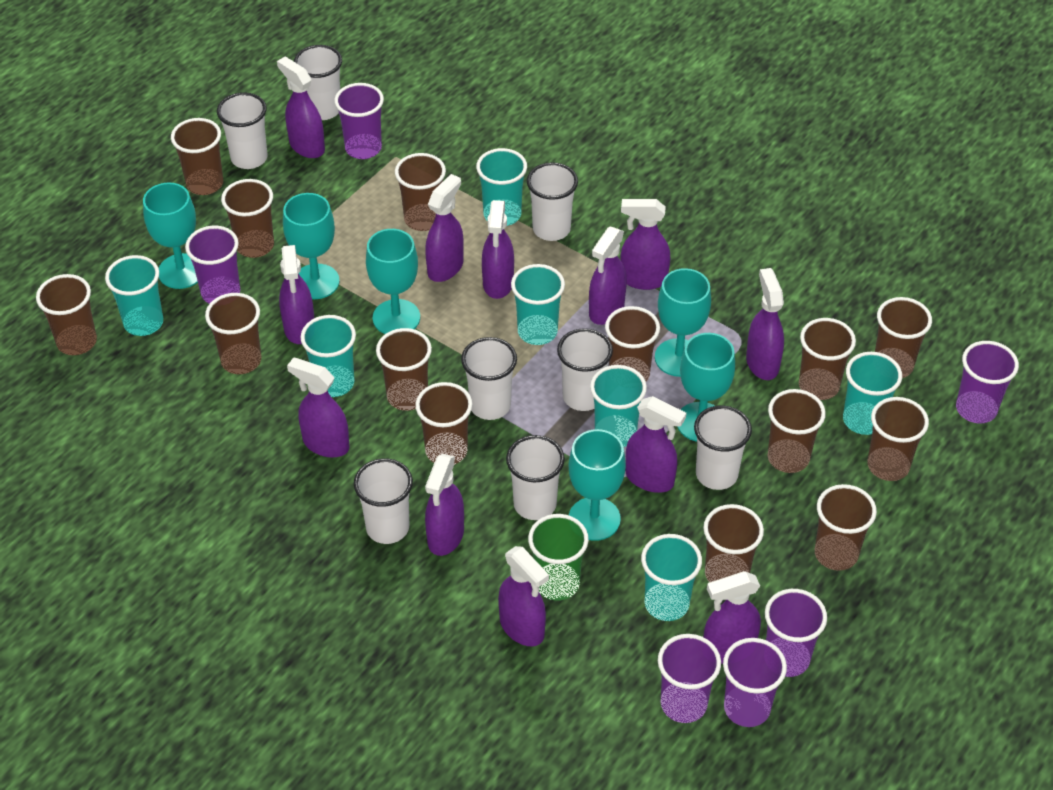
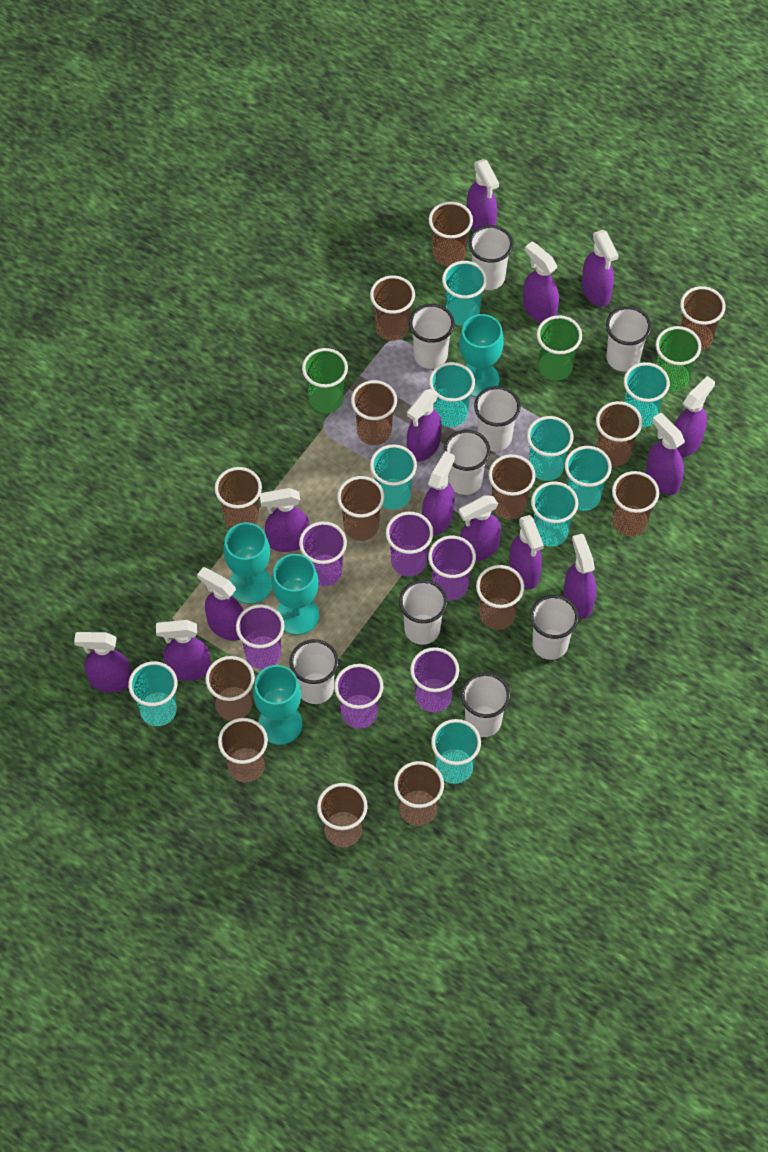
green cup: 1 -> 3
purple spray bottle: 12 -> 14
turquoise cup: 7 -> 9
turquoise goblet: 6 -> 4
white cup: 8 -> 9

